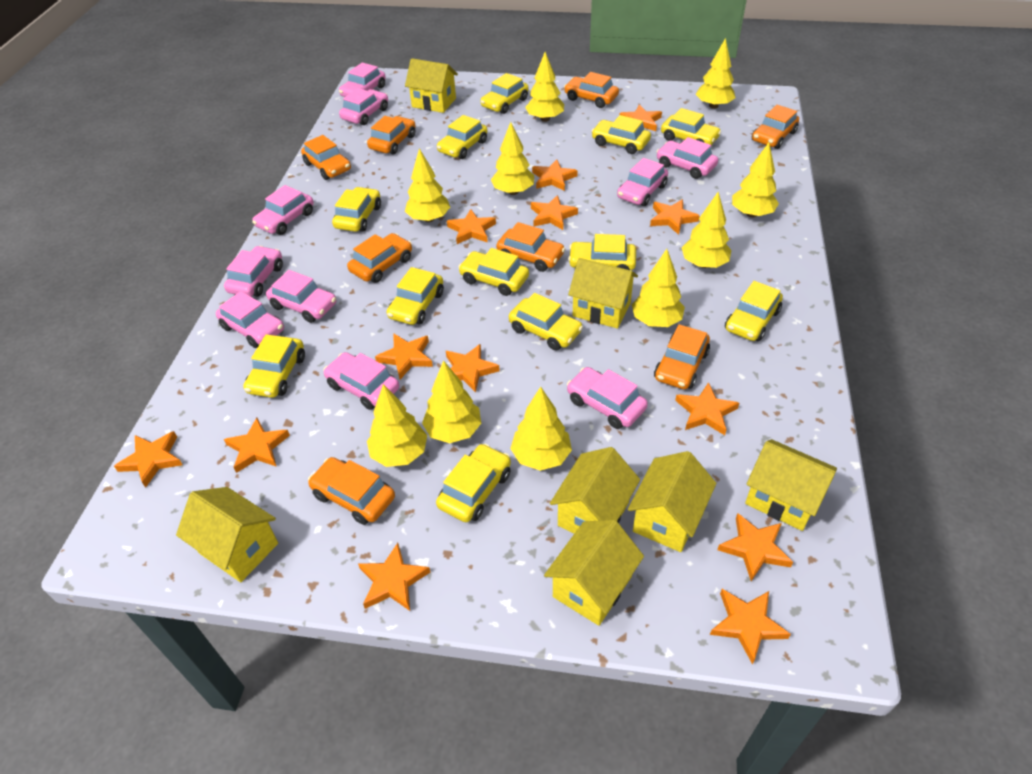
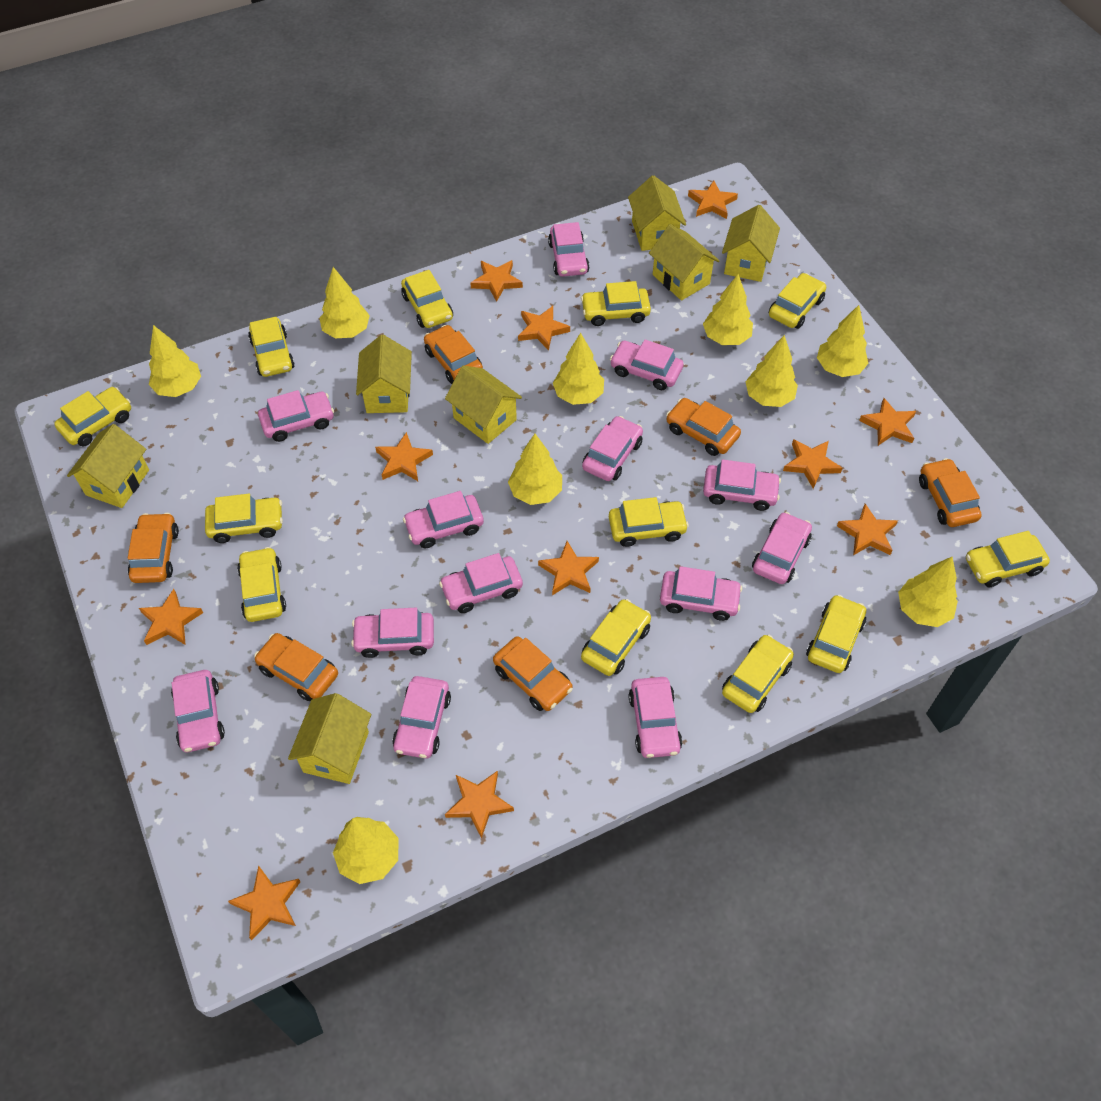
orange car: 8 -> 6
orange star: 13 -> 11
pink car: 10 -> 13
yellow tree: 10 -> 9

